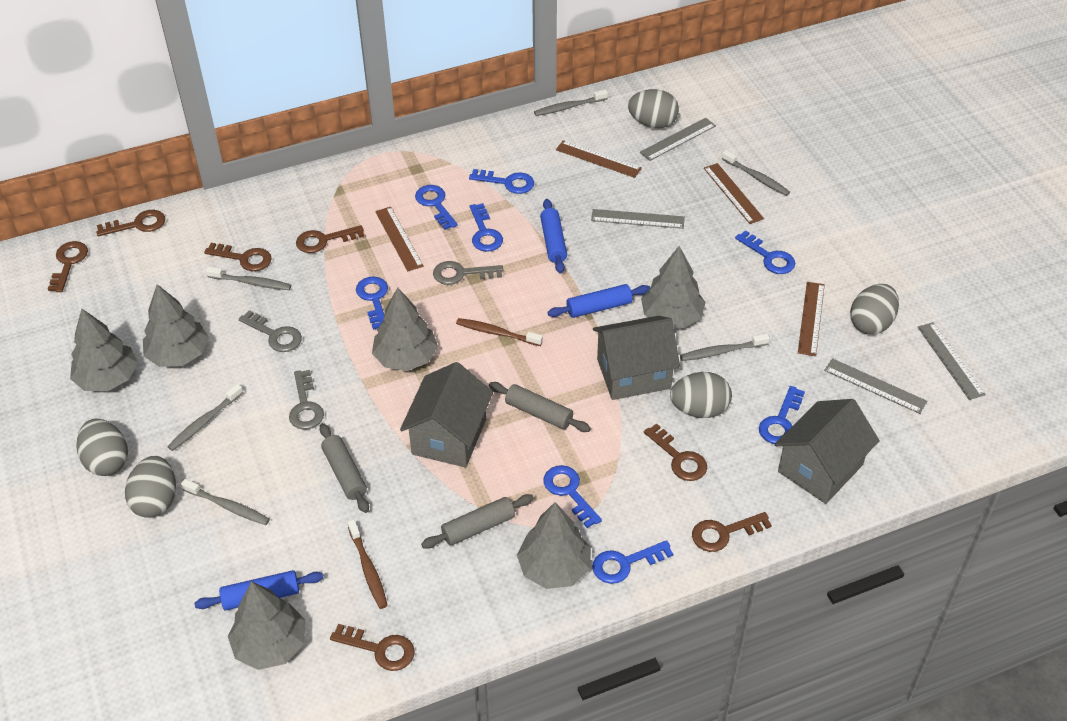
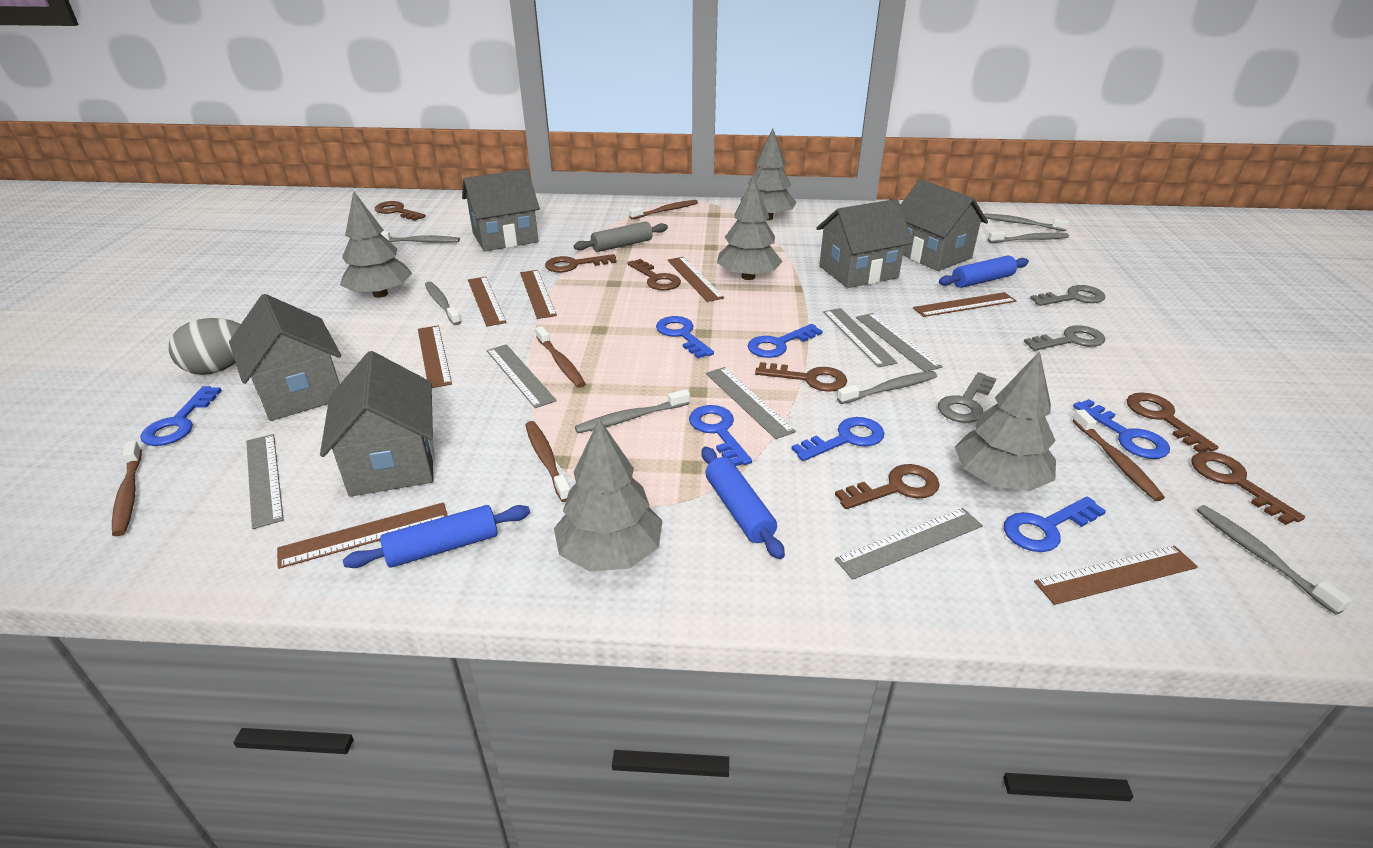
blue key: 8 -> 7
brown ruler: 4 -> 7
brown toothbrush: 2 -> 5
grey egg: 5 -> 1
grey house: 3 -> 5
grey rolling pin: 3 -> 1
grey ruler: 4 -> 6
grey toothbrush: 6 -> 7
grey tree: 6 -> 5

